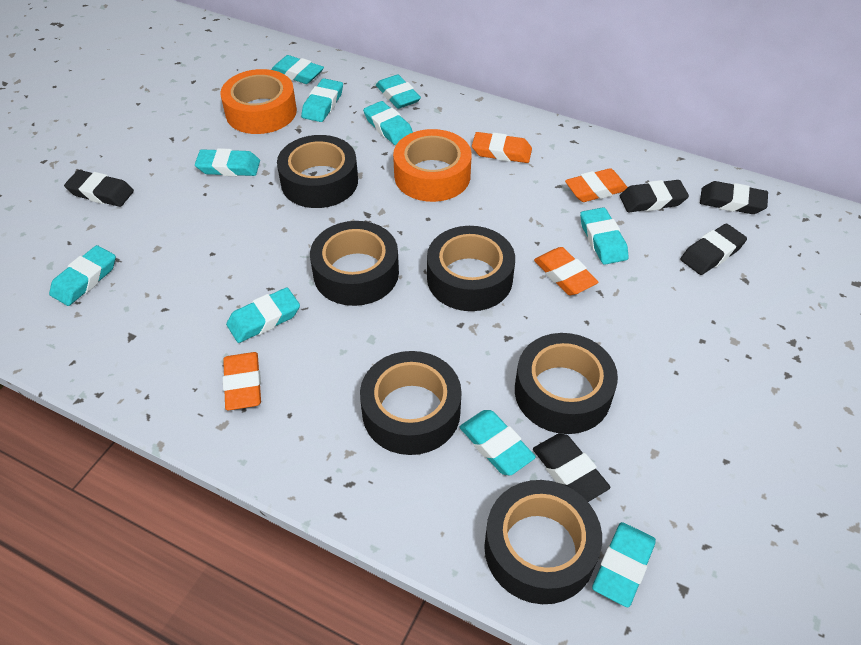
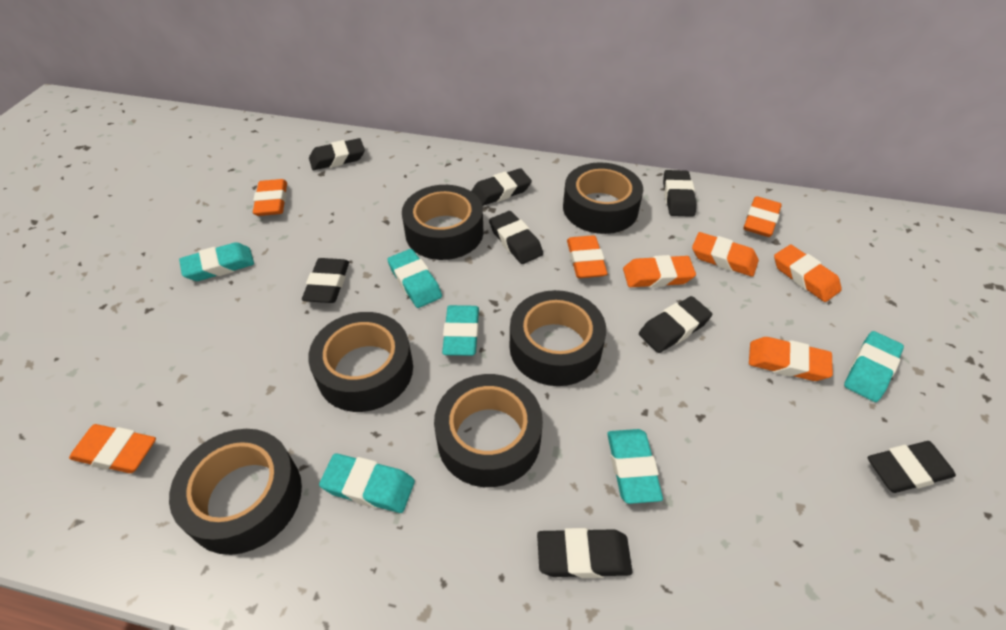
black eraser: 5 -> 8
orange eraser: 4 -> 8
orange tape: 2 -> 0
turquoise eraser: 10 -> 6

